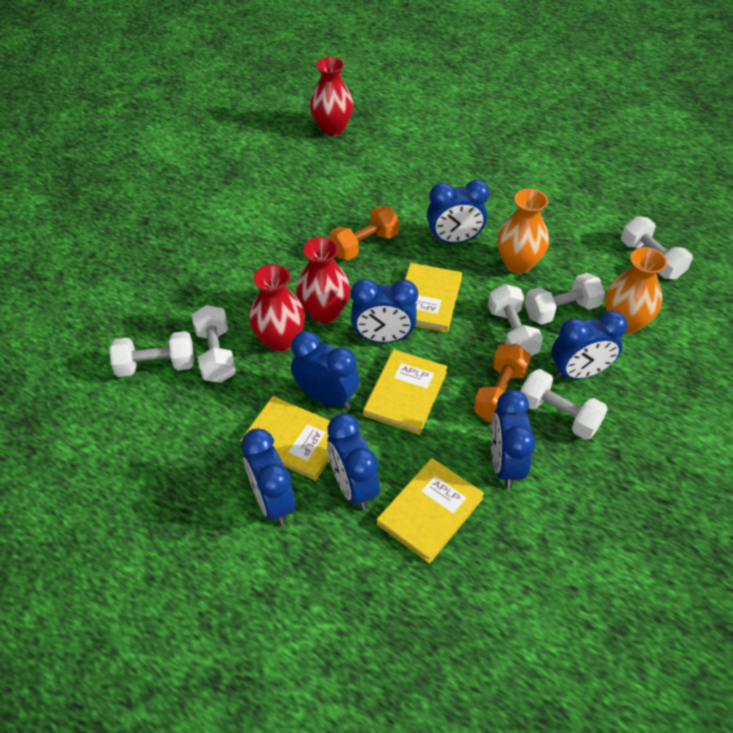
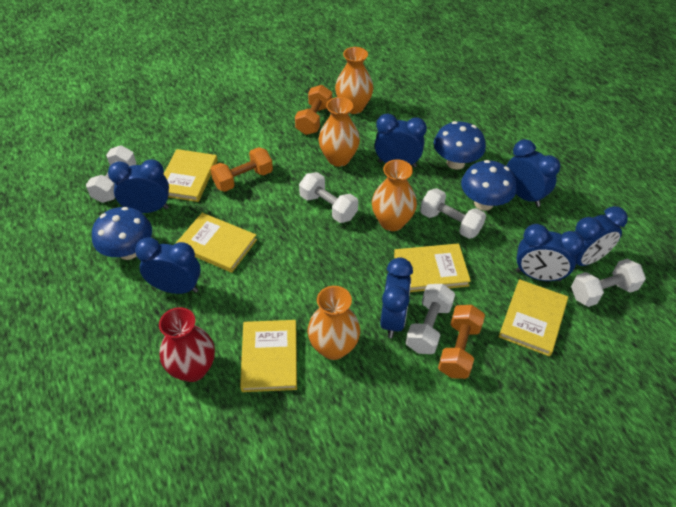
blue mushroom: 0 -> 3
orange dumbbell: 2 -> 3
orange vase: 2 -> 4
red vase: 3 -> 1
white dumbbell: 6 -> 5
yellow book: 4 -> 5

